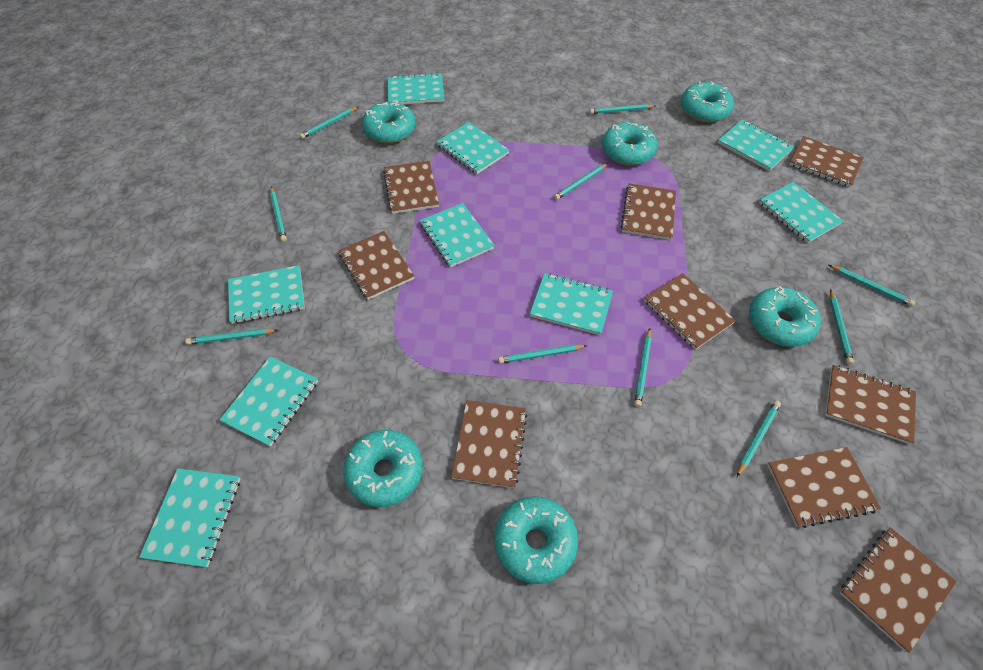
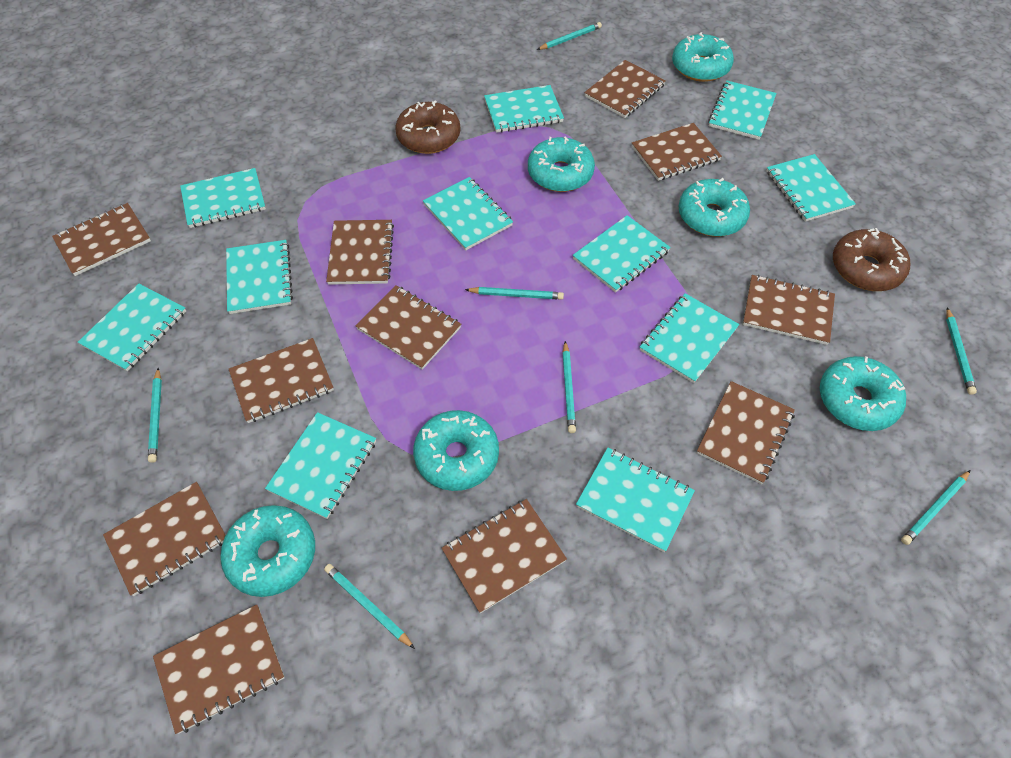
brown donut: 0 -> 2
brown notebook: 9 -> 11
turquoise notebook: 9 -> 11
turquoise pencil: 10 -> 7

